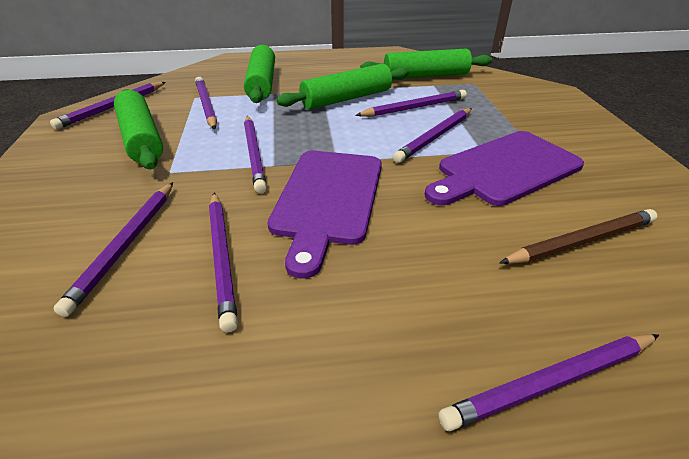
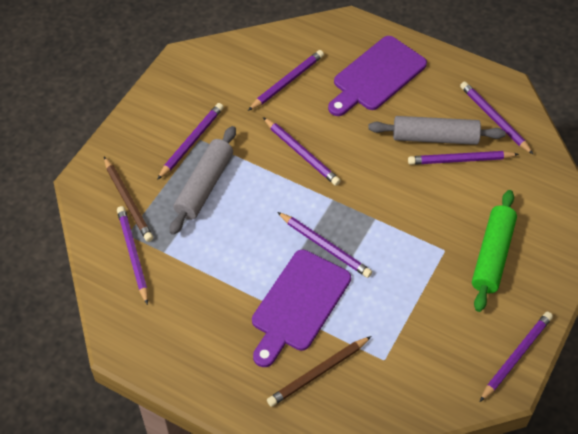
brown pencil: 1 -> 2
green rolling pin: 4 -> 1
grey rolling pin: 0 -> 2

